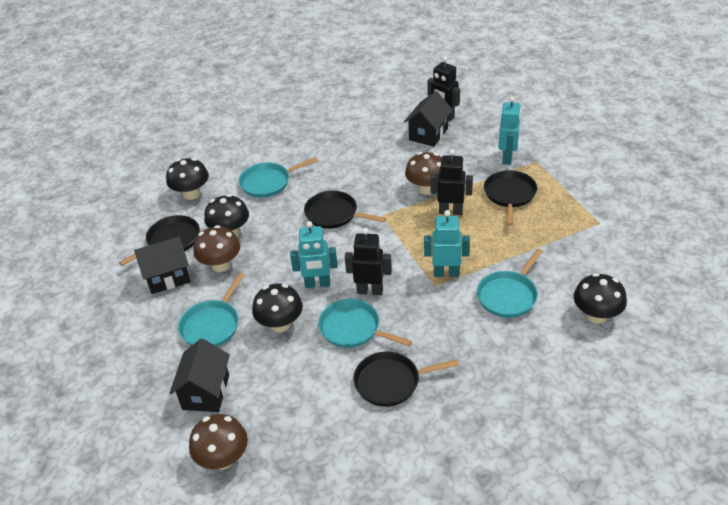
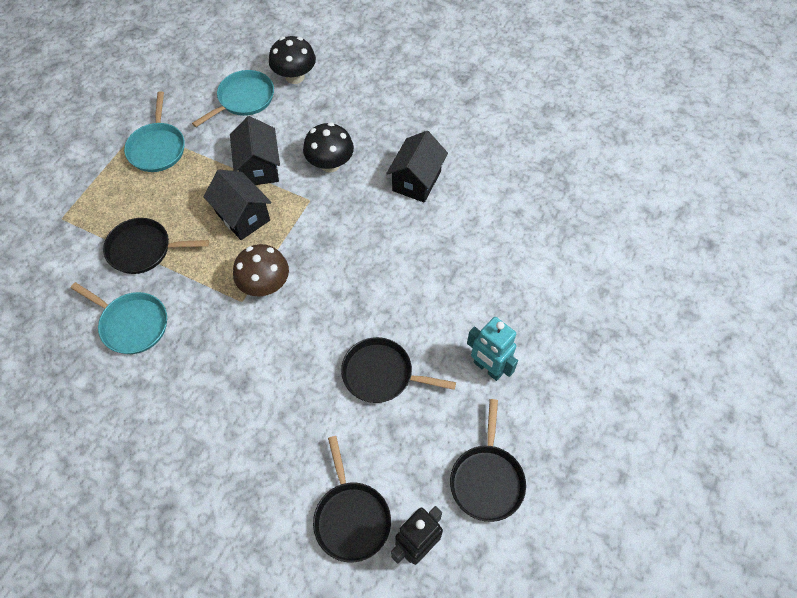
black mushroom: 4 -> 2
black robot: 3 -> 1
brown mushroom: 3 -> 1
turquoise pan: 4 -> 3
turquoise robot: 3 -> 1

